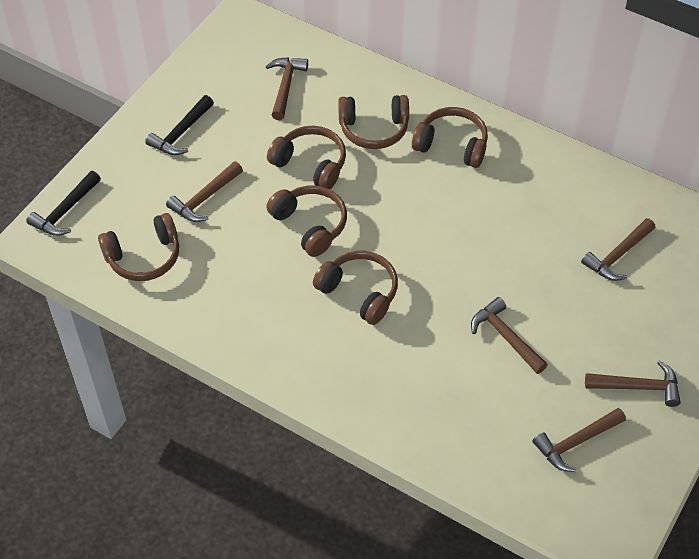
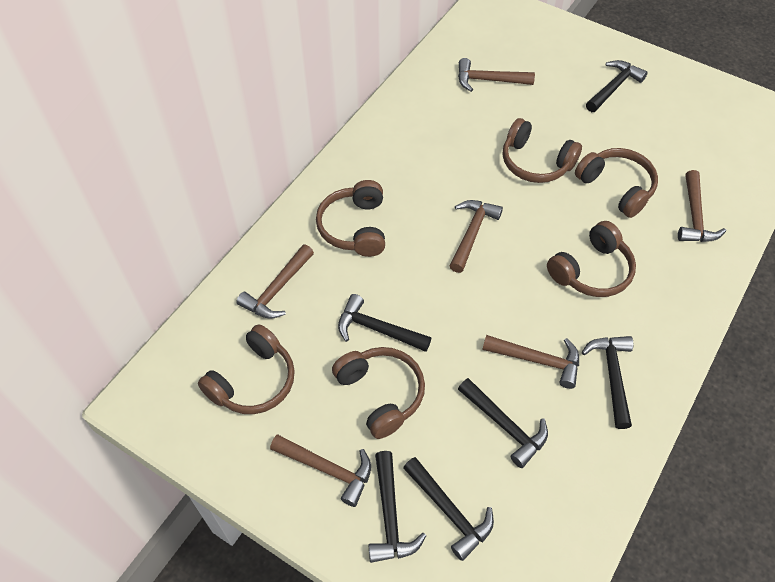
black hammer: 2 -> 6

